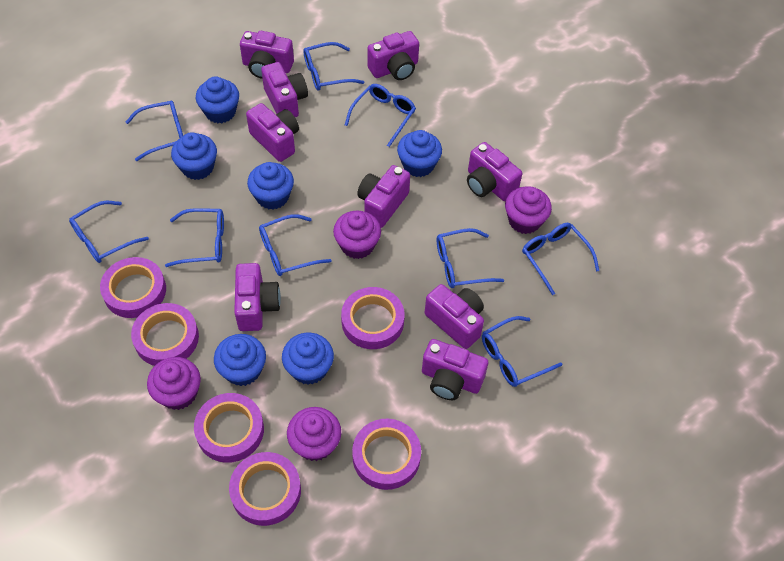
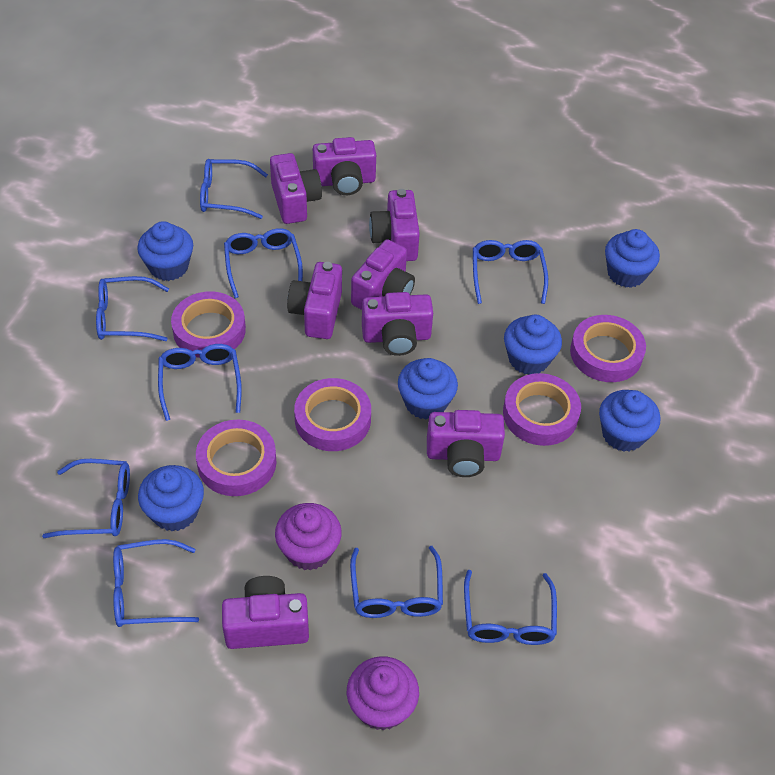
purple camera: 9 -> 8
purple cupcake: 4 -> 2
purple tape: 6 -> 5

